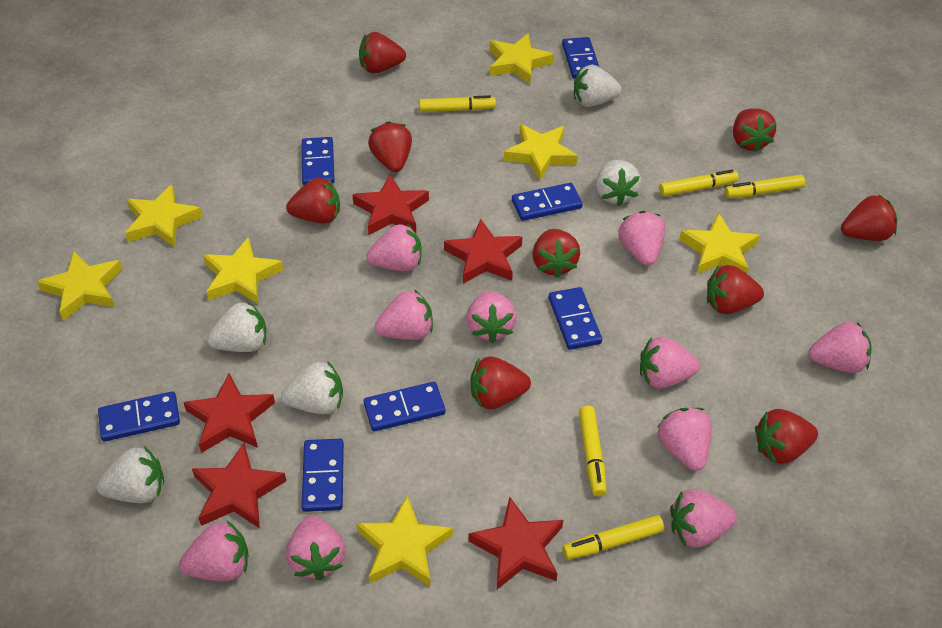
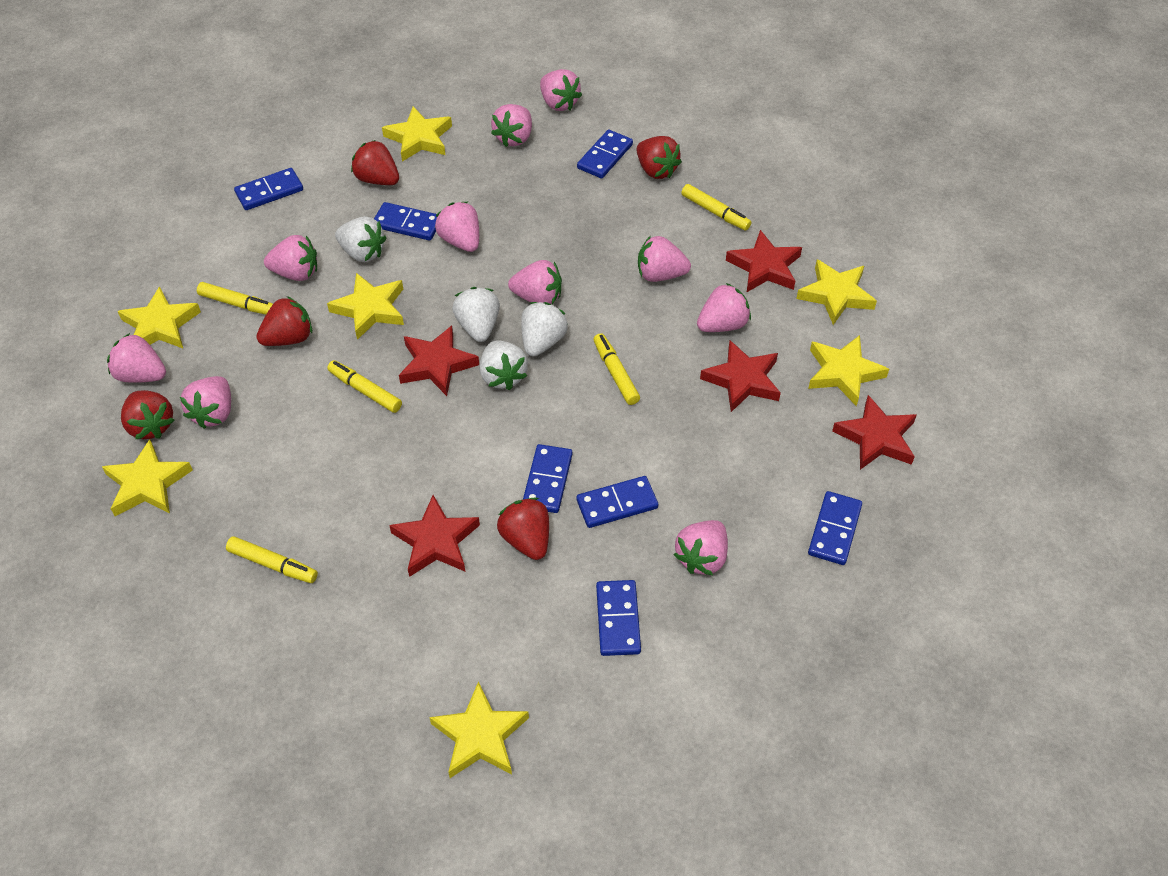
red strawberry: 9 -> 5
white strawberry: 5 -> 4

